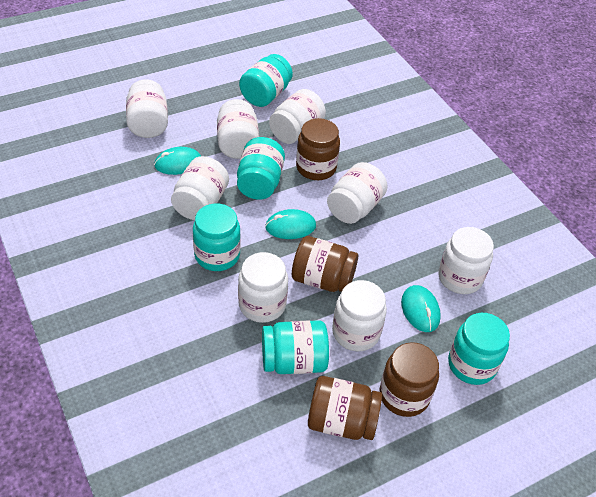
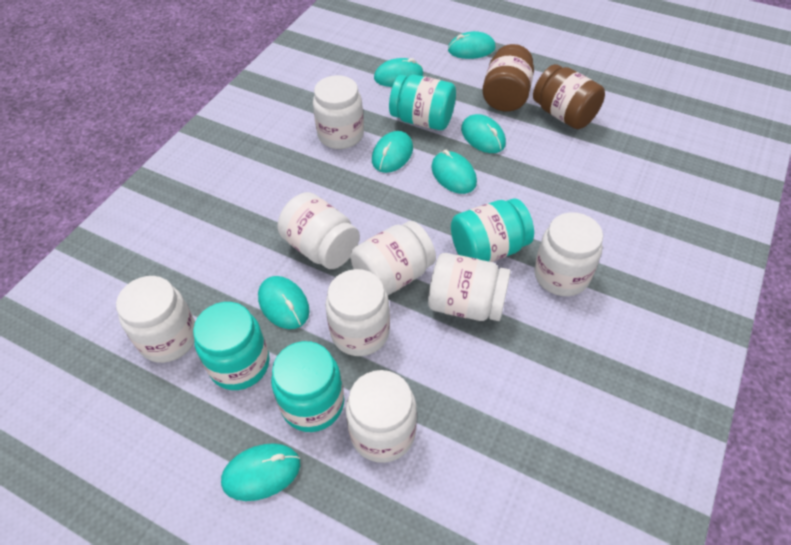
brown jar: 4 -> 2
turquoise jar: 5 -> 4
turquoise mouse: 3 -> 7

